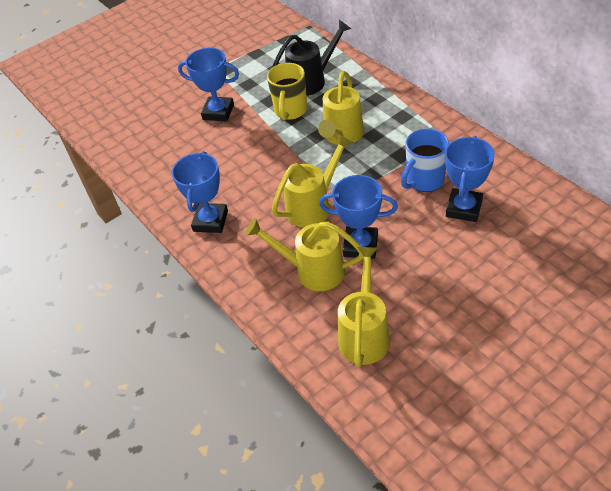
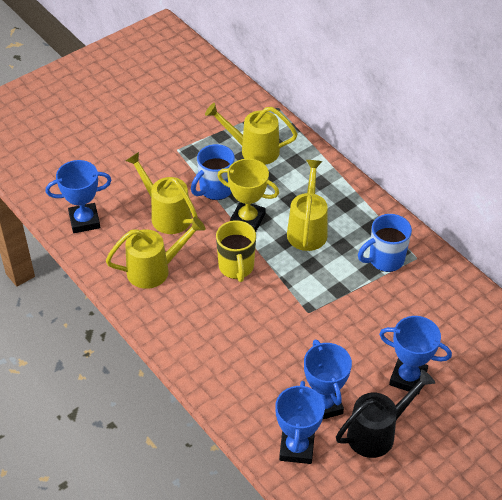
blue mug: 1 -> 2
yellow trophy: 0 -> 1

